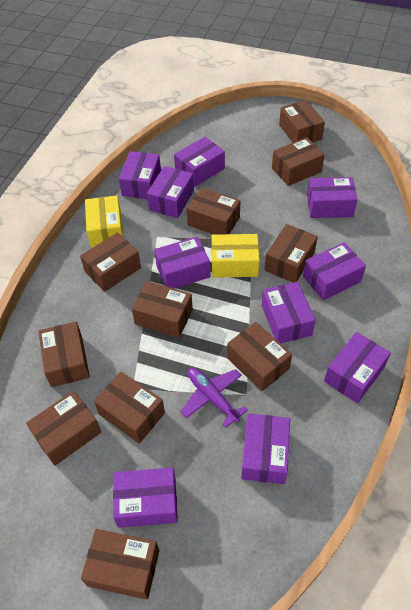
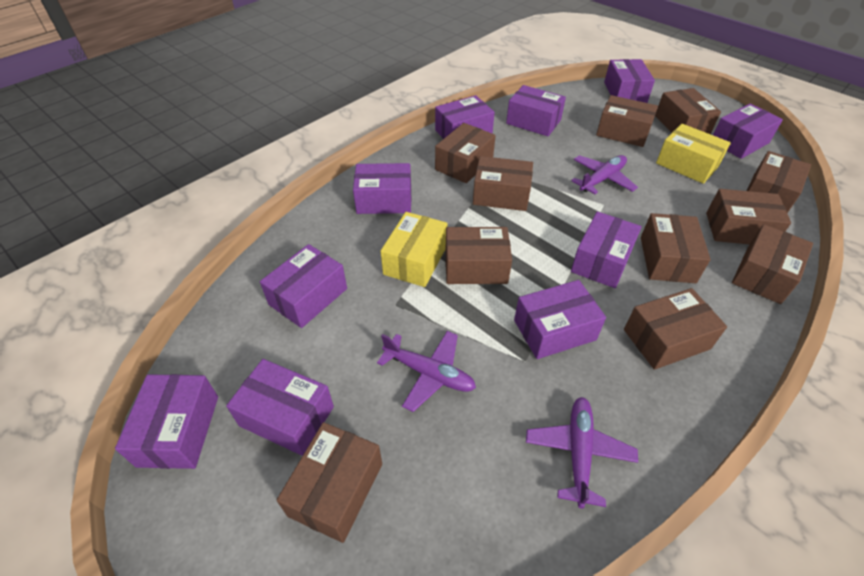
purple plane: 1 -> 3

